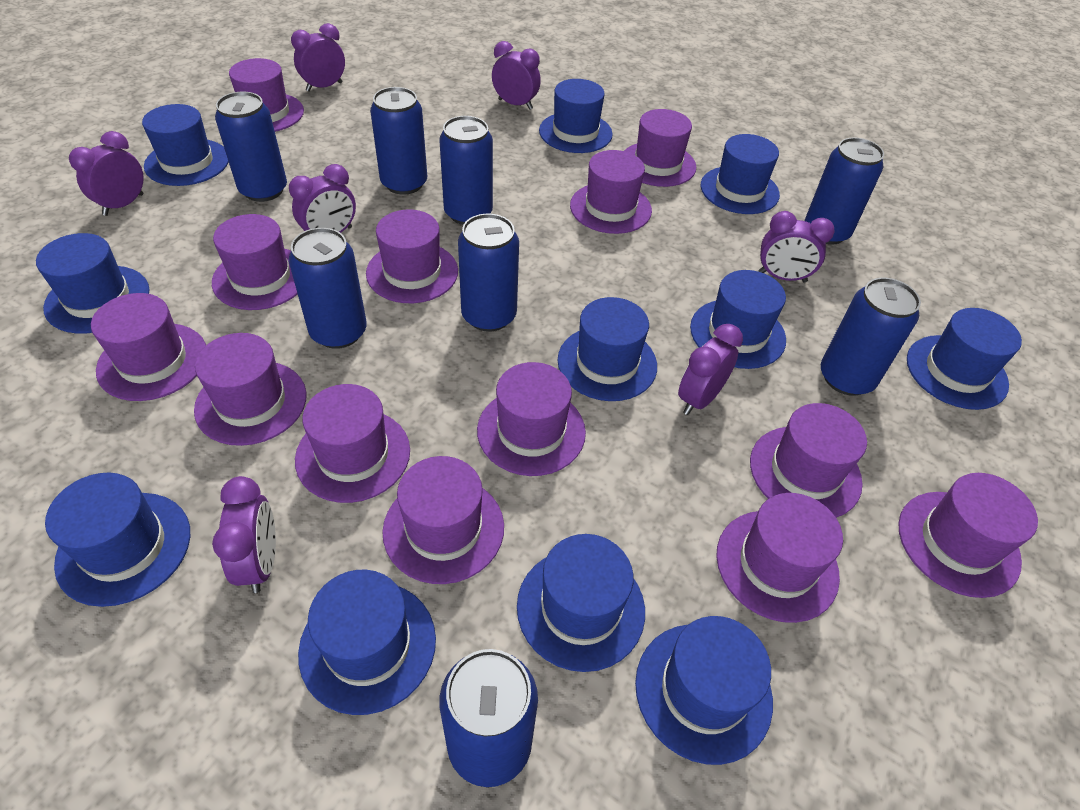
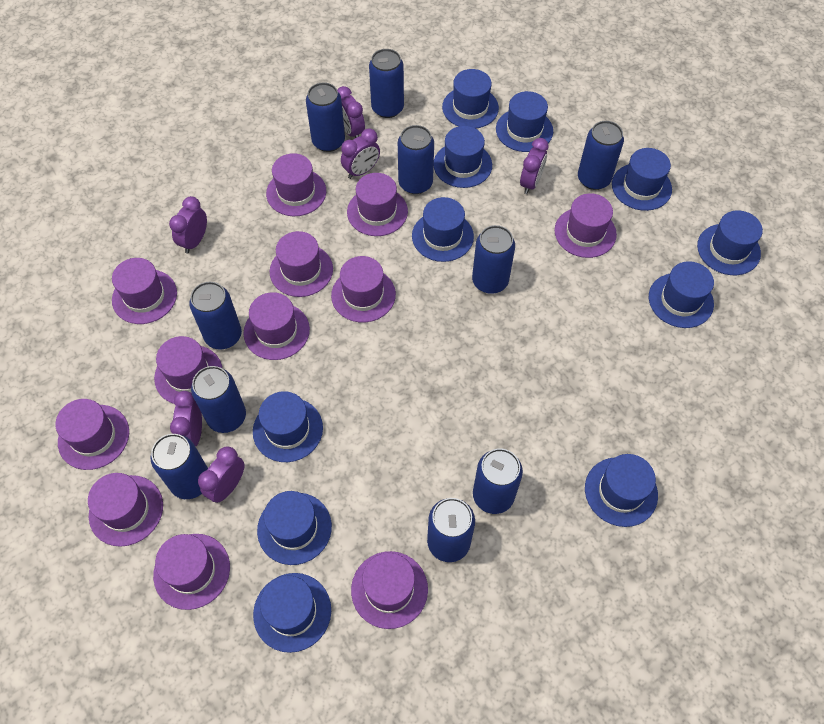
blue can: 8 -> 10
purple clock: 7 -> 6
purple hat: 13 -> 12

